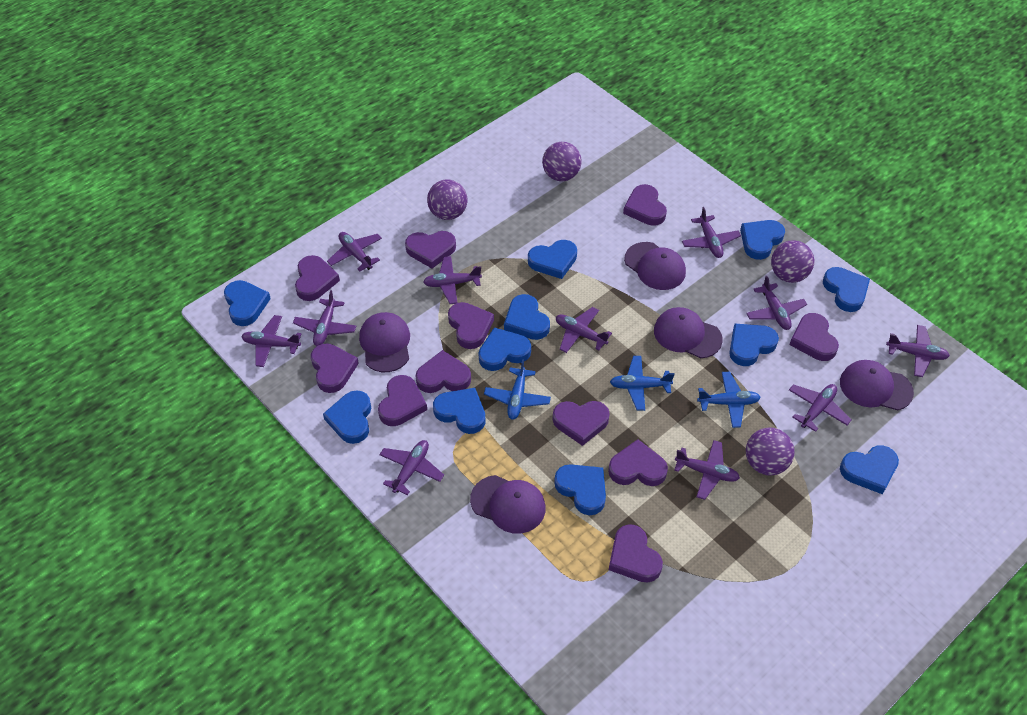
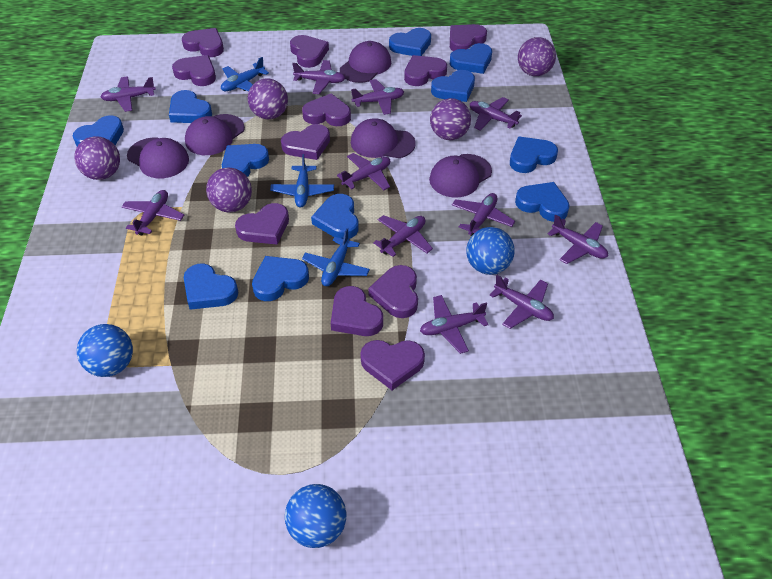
blue ball: 0 -> 3
purple ball: 4 -> 5

